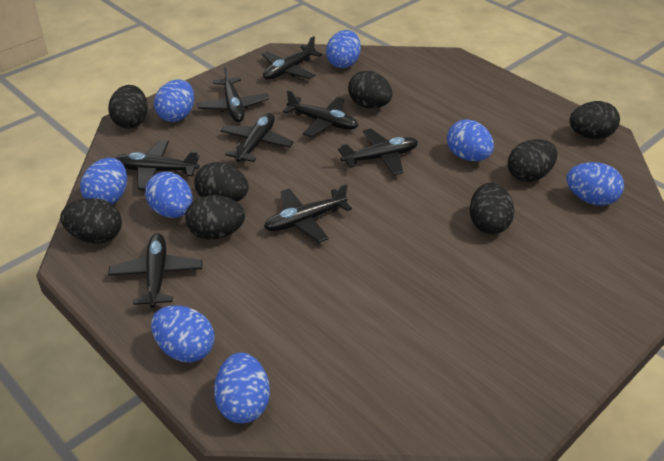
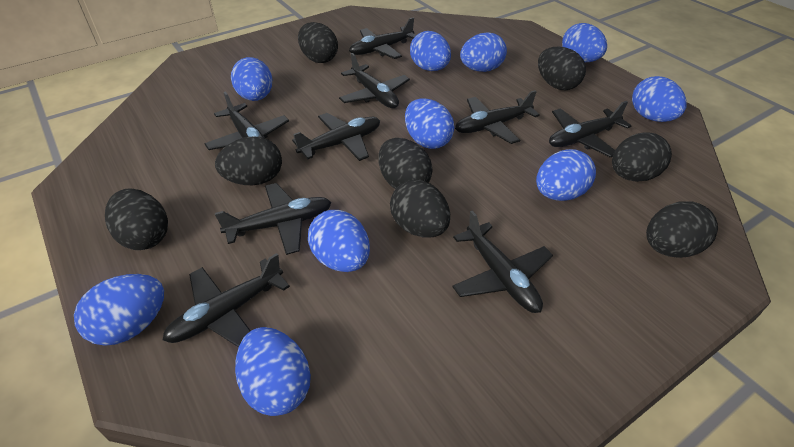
black plane: 8 -> 9
blue egg: 8 -> 10

